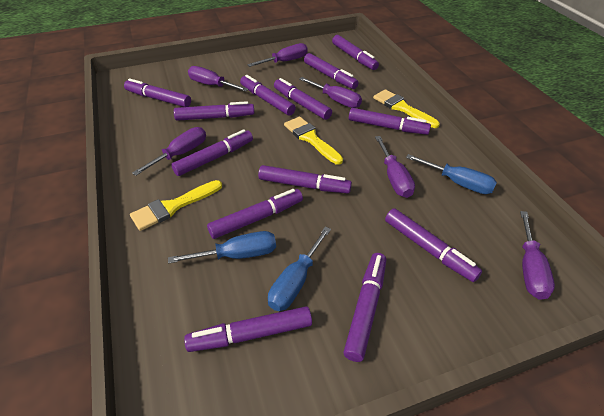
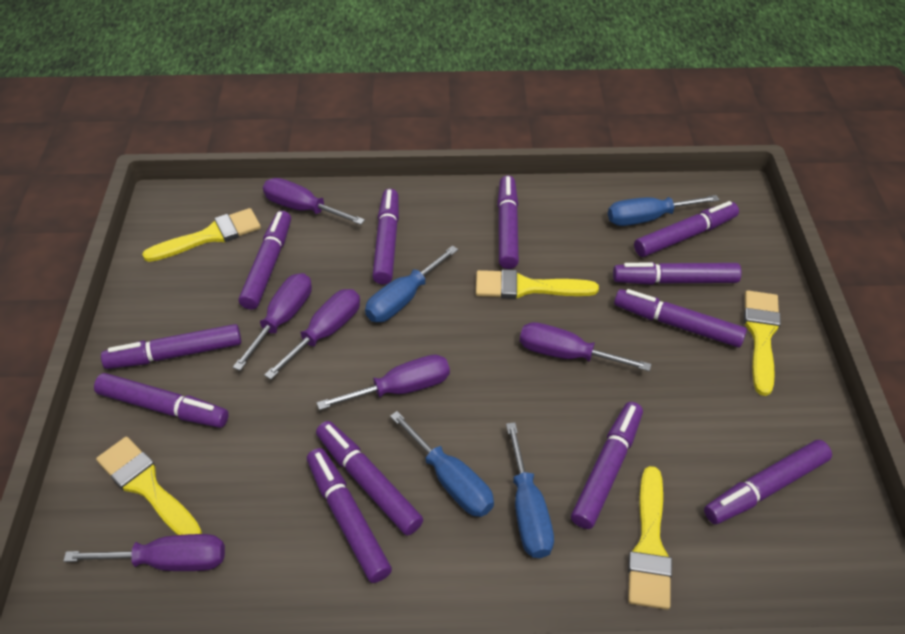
blue screwdriver: 3 -> 4
purple marker: 13 -> 12
yellow brush: 3 -> 5

